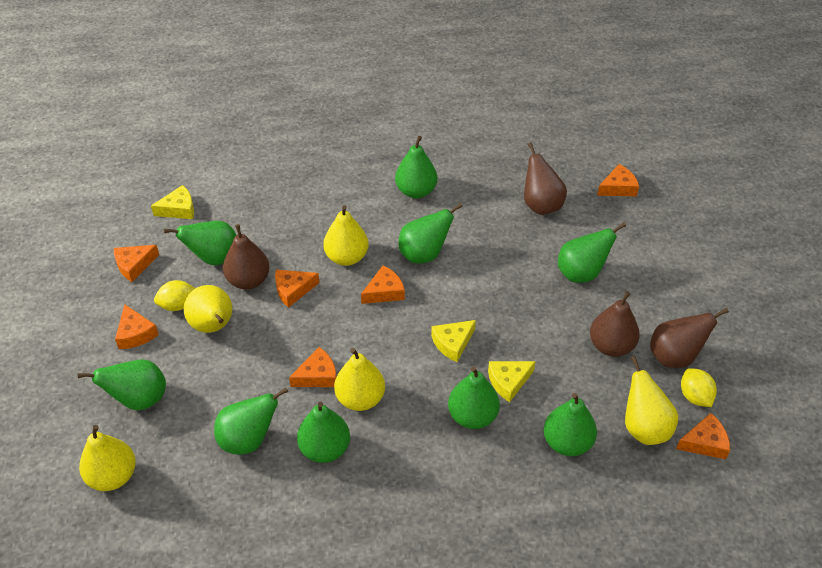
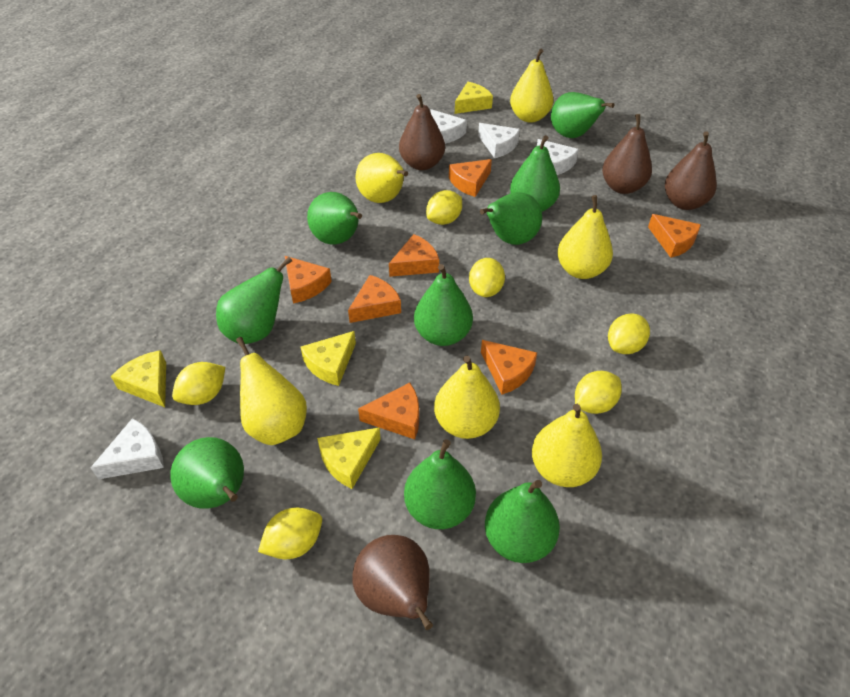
white cheese: 0 -> 4
yellow cheese: 3 -> 4
yellow lemon: 2 -> 6
yellow pear: 5 -> 6

